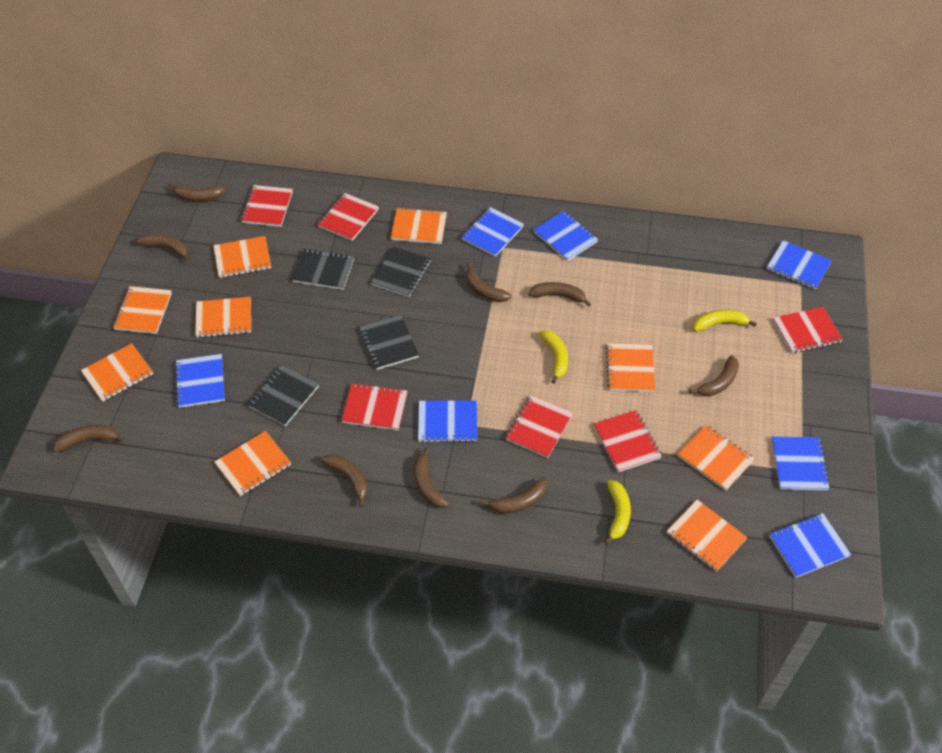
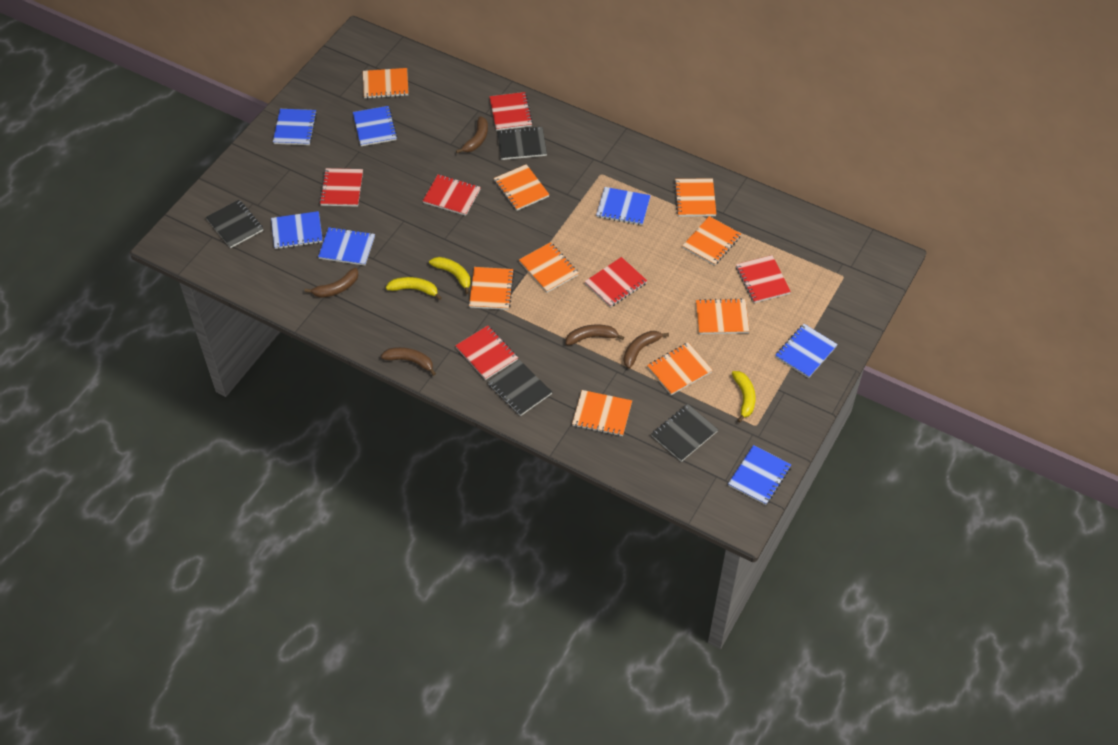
brown banana: 9 -> 5

